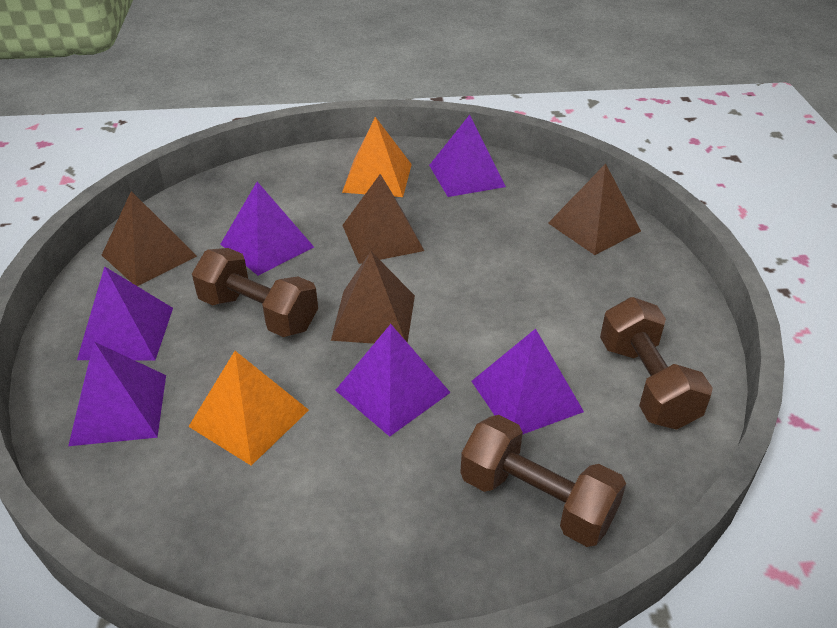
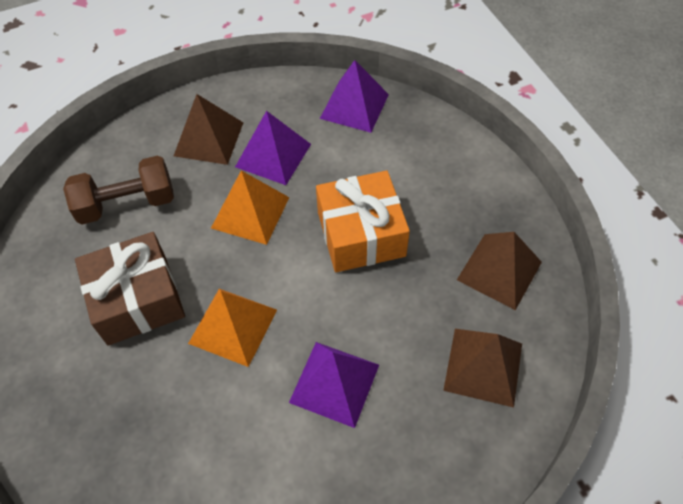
brown dumbbell: 3 -> 1
brown gift: 0 -> 1
brown pyramid: 4 -> 3
orange gift: 0 -> 1
purple pyramid: 6 -> 3

